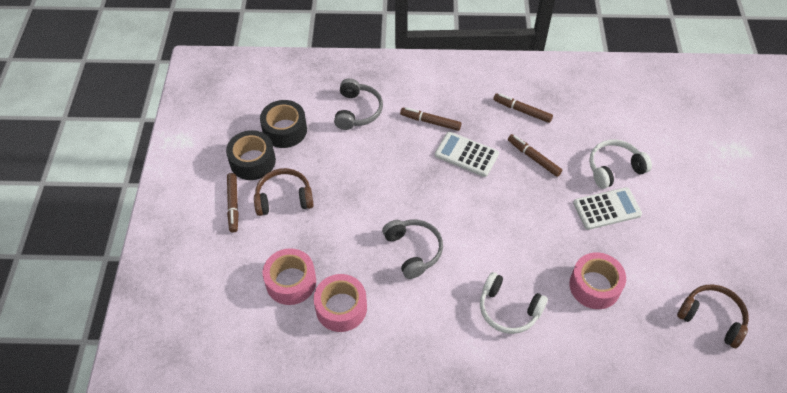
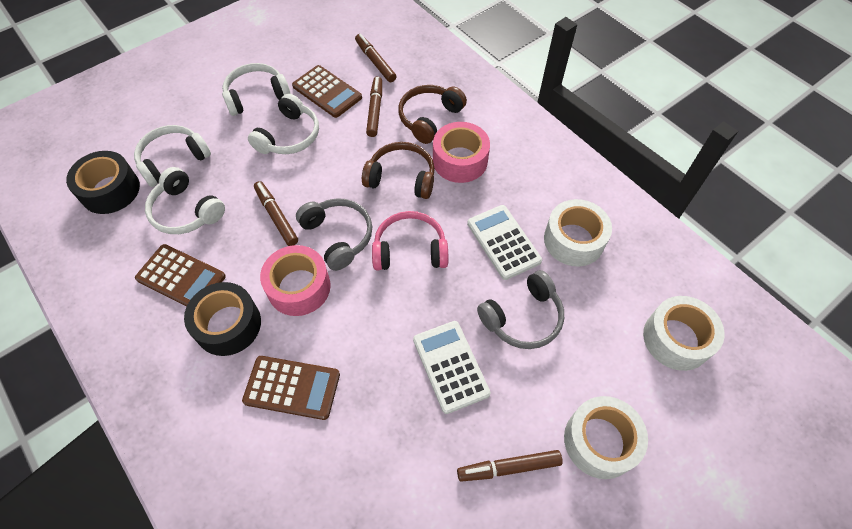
brown calculator: 0 -> 3
pink headphones: 0 -> 1
pink tape: 3 -> 2
white headphones: 2 -> 4
white tape: 0 -> 3

